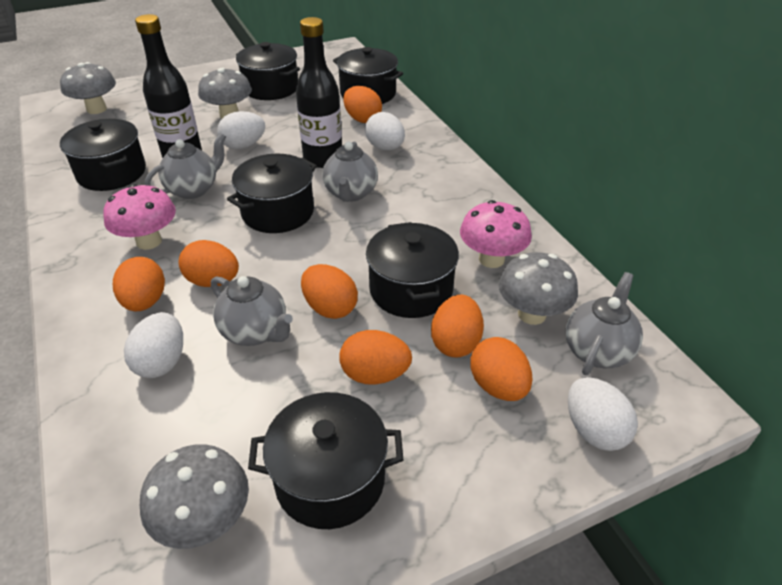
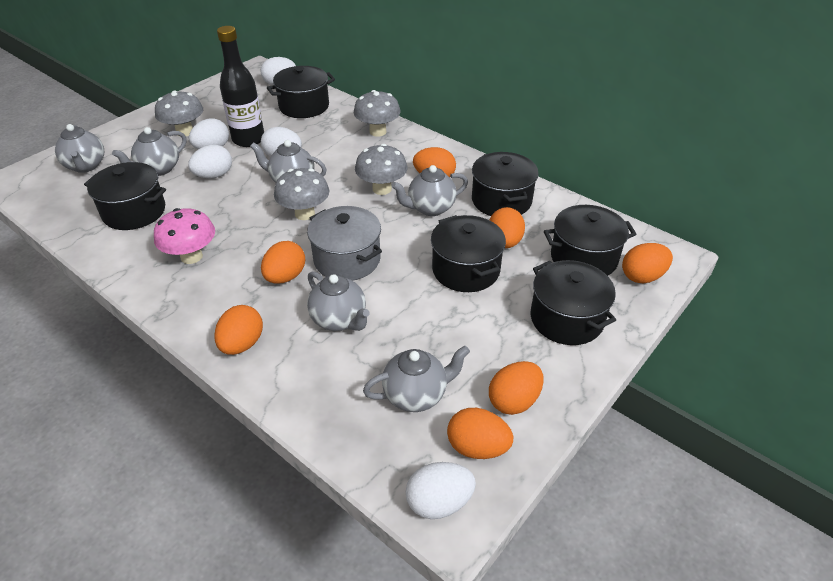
black bottle: 2 -> 1
grey pot: 0 -> 1
grey teapot: 4 -> 6
pink mushroom: 2 -> 1
white egg: 4 -> 5

